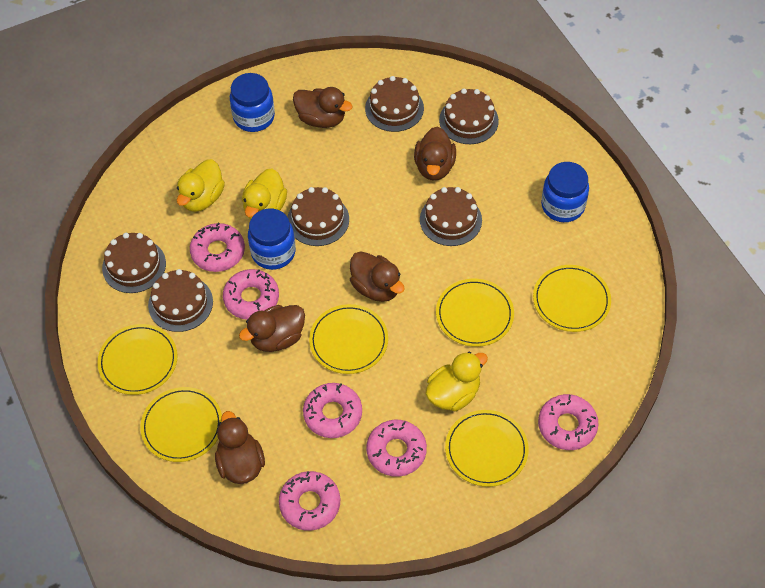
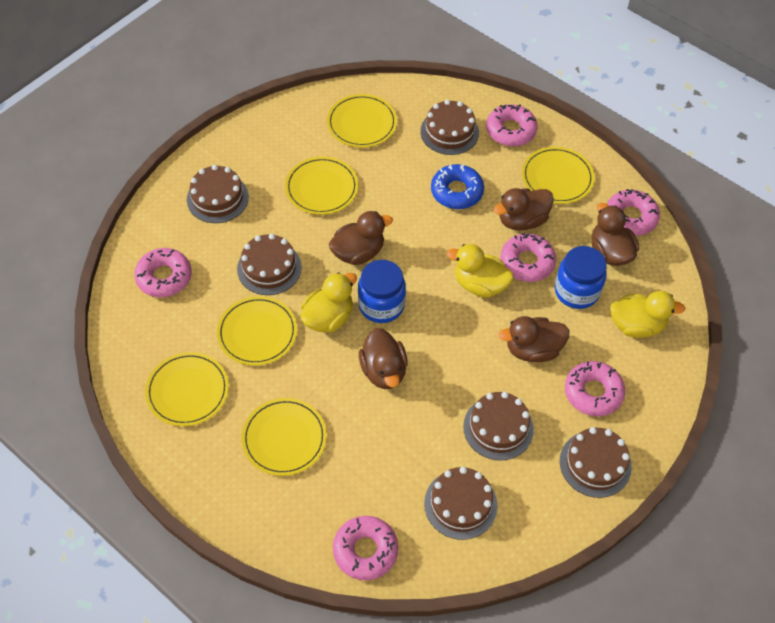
blue donut: 0 -> 1
blue jar: 3 -> 2

